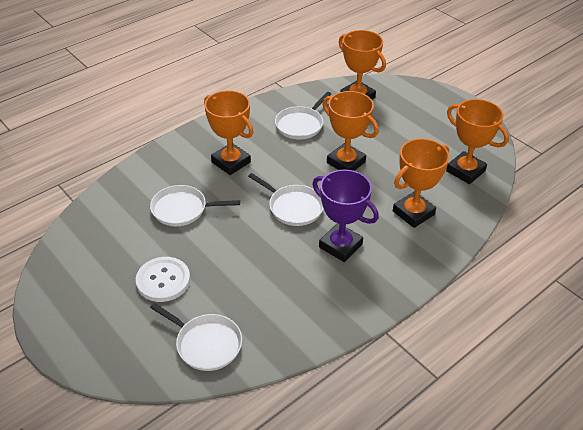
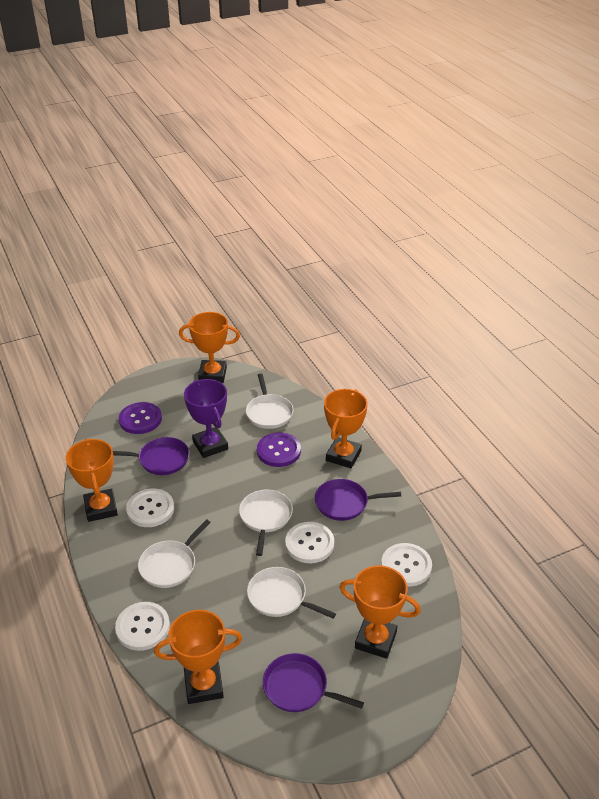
purple button: 0 -> 2
purple pan: 0 -> 3
white button: 1 -> 4

